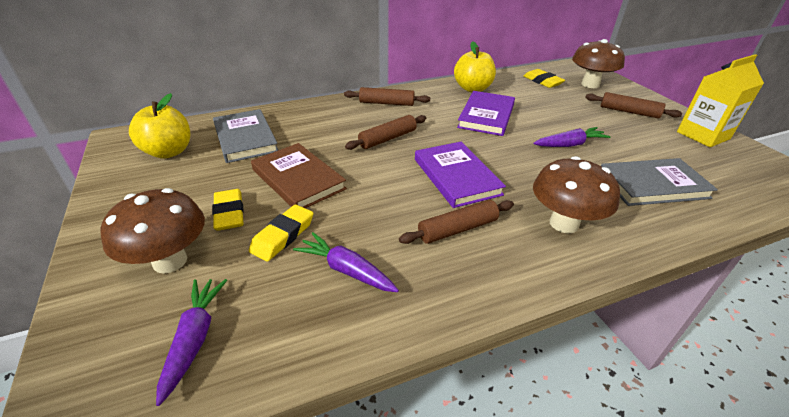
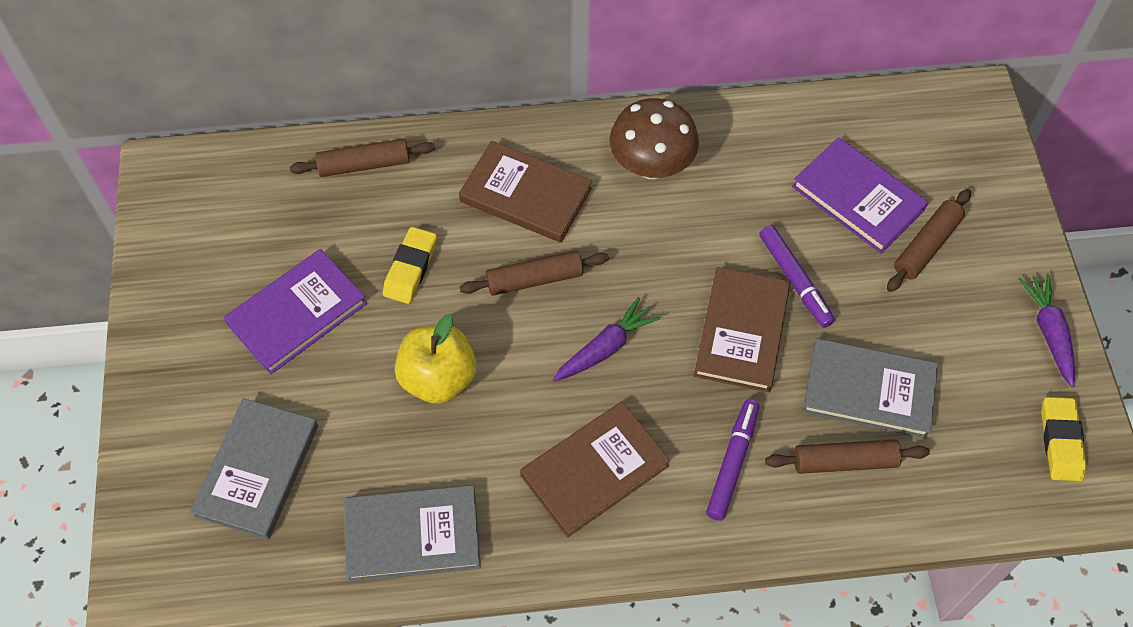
brown book: 1 -> 3
brown mushroom: 3 -> 1
grey book: 2 -> 3
purple carrot: 3 -> 2
purple marker: 0 -> 2
yellow apple: 2 -> 1
yellow carton: 1 -> 0
yellow eraser: 3 -> 2

